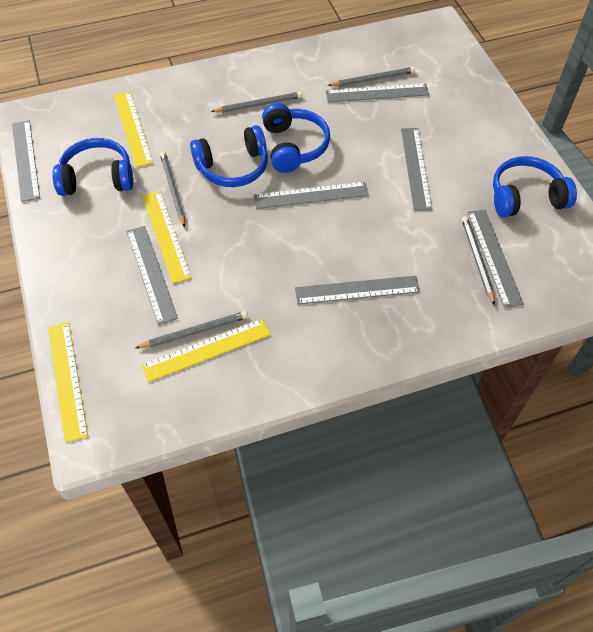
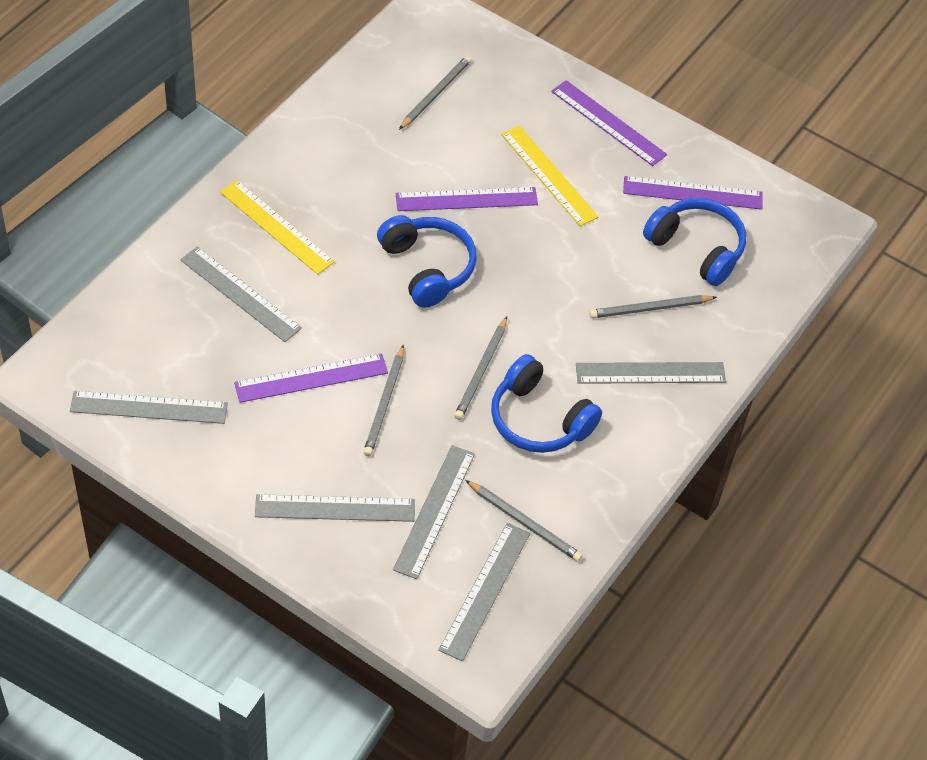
blue headphones: 4 -> 3
grey ruler: 7 -> 6
purple ruler: 0 -> 4
yellow ruler: 4 -> 2

